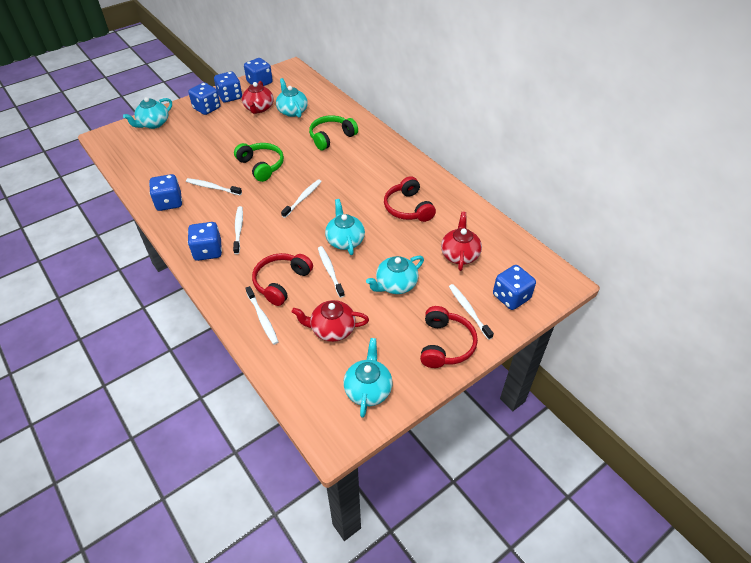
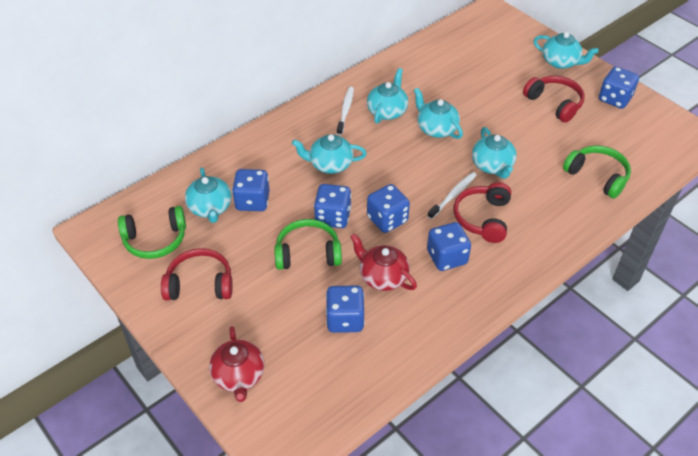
green headphones: 2 -> 3
red teapot: 3 -> 2
turquoise teapot: 5 -> 6
white toothbrush: 6 -> 2

